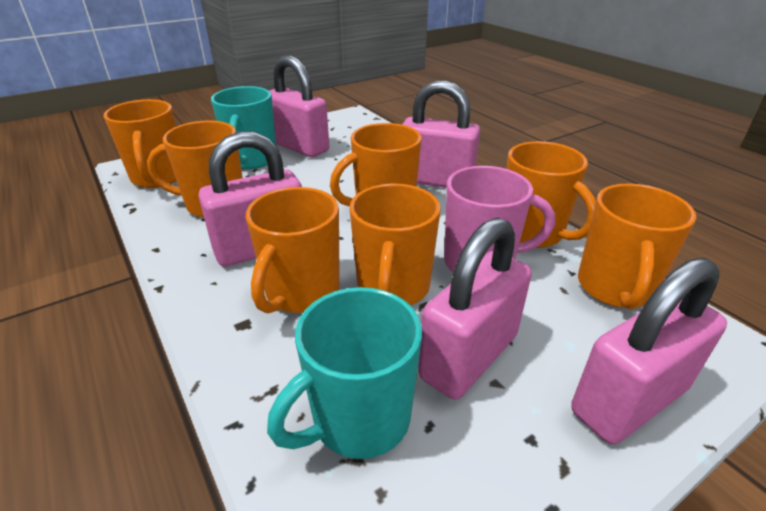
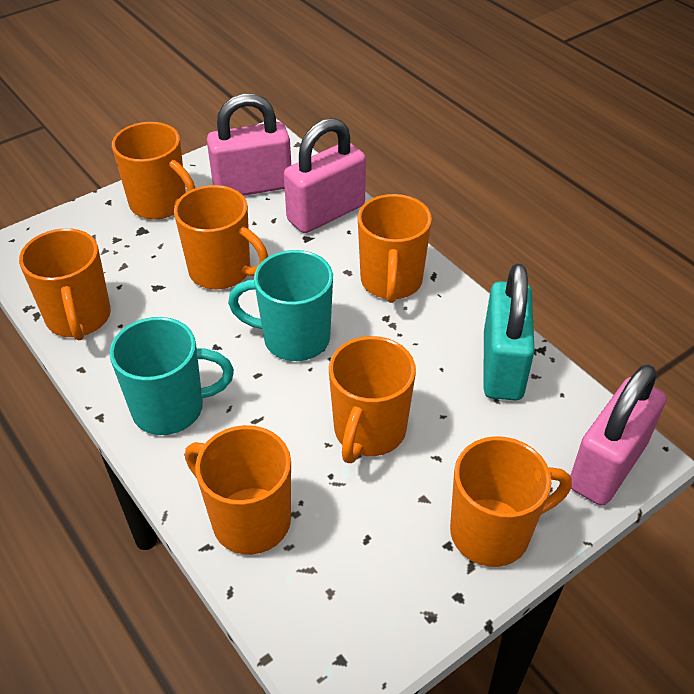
pink mug: 1 -> 0
pink padlock: 5 -> 3
turquoise padlock: 0 -> 1

